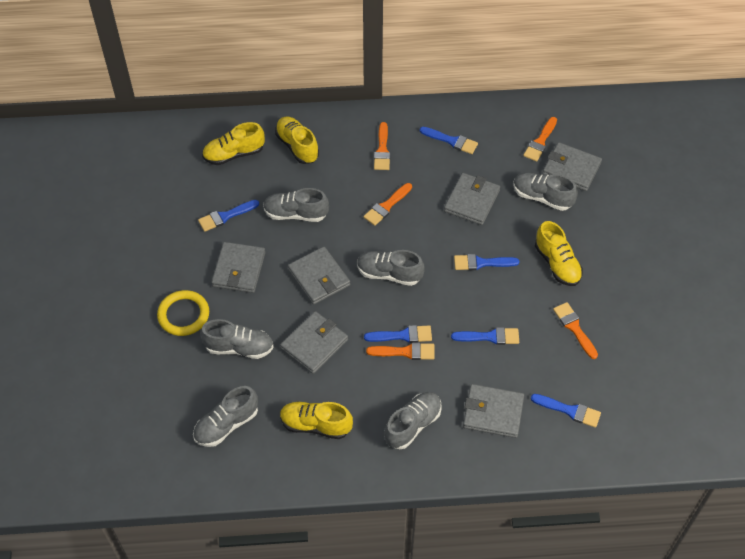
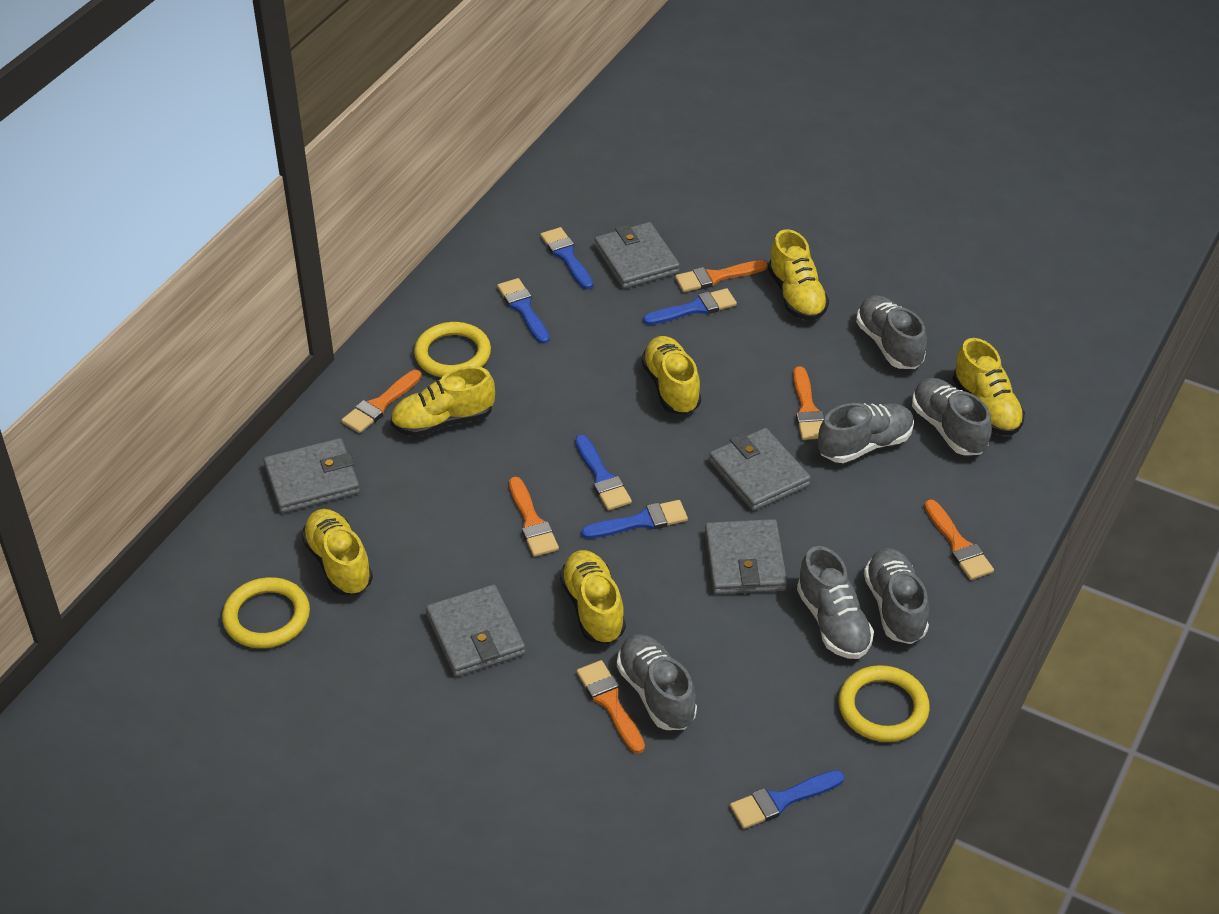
grey wallet: 6 -> 5
orange brush: 5 -> 6
yellow ring: 1 -> 3
yellow shoe: 4 -> 6

